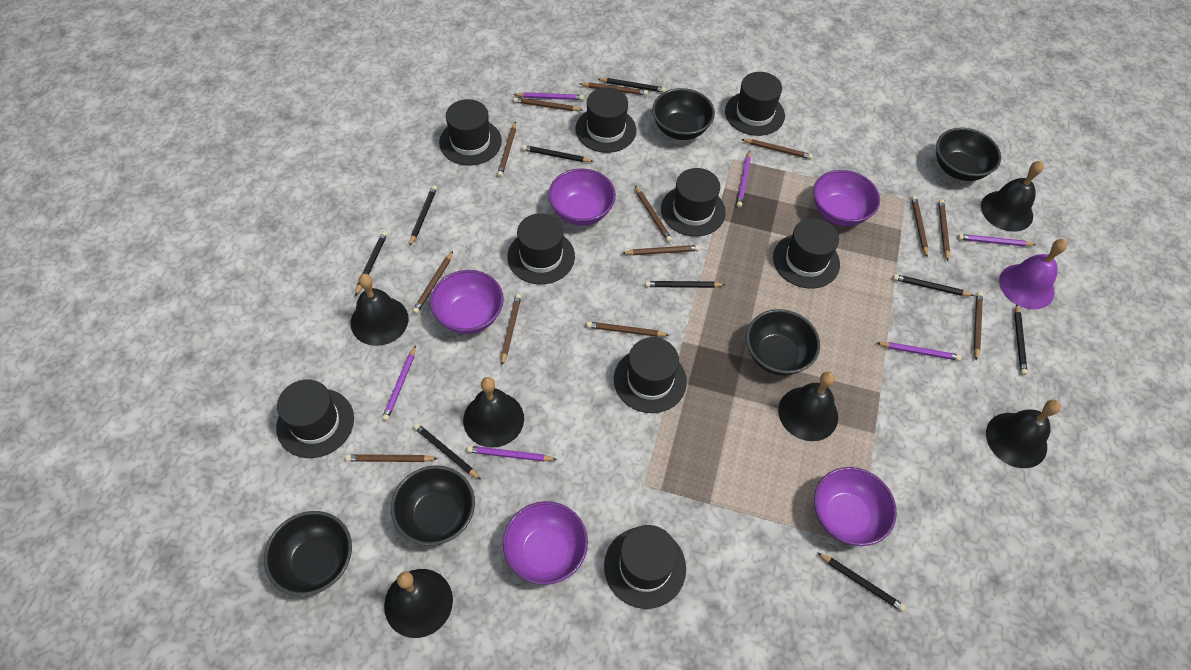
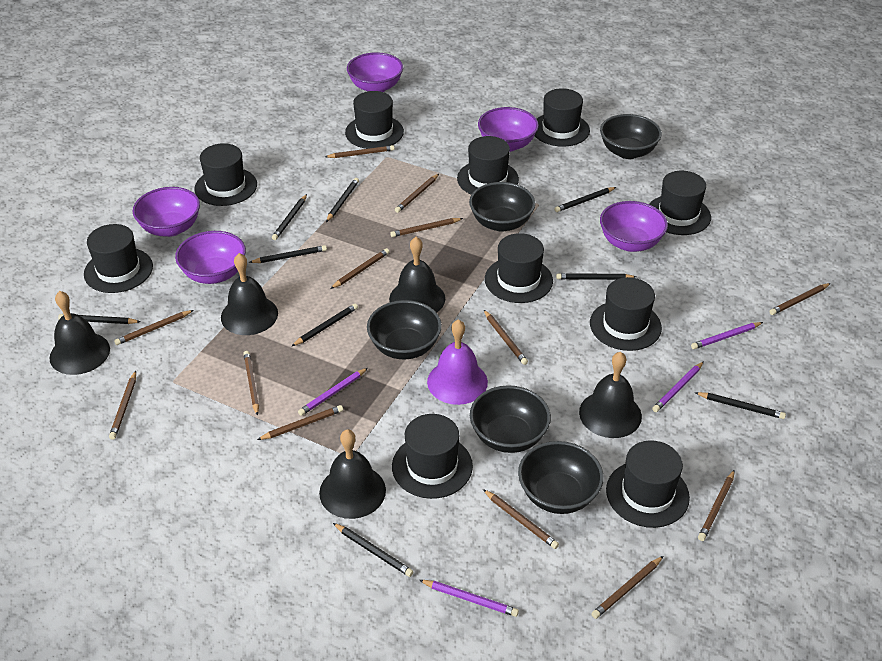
black bell: 6 -> 5
black hat: 9 -> 10
purple pencil: 6 -> 4

